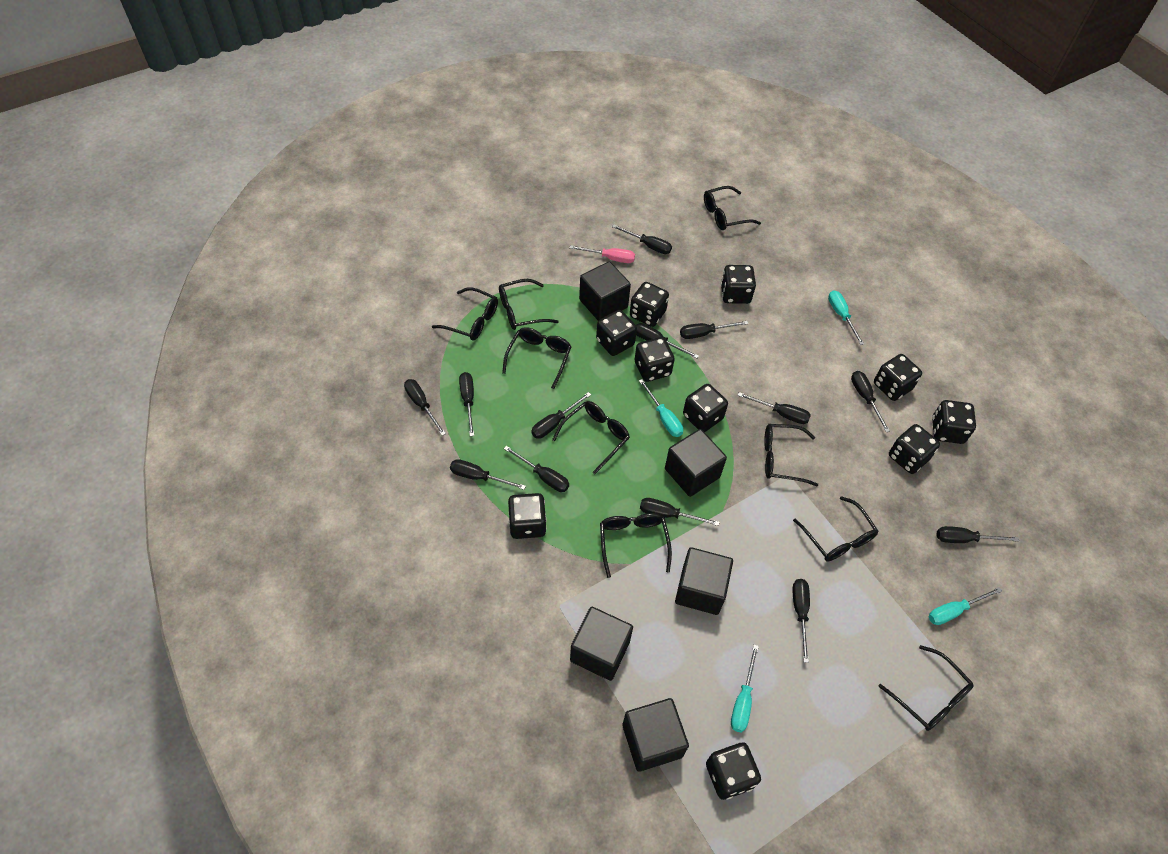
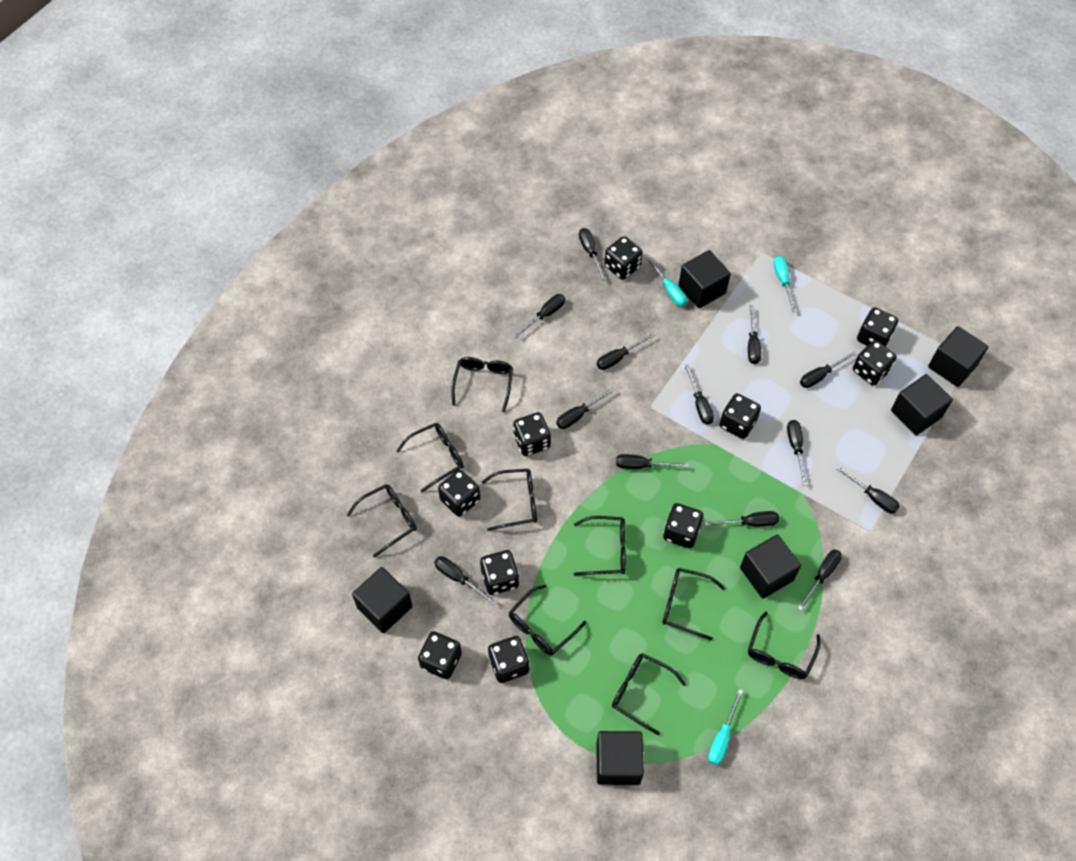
black cube: 5 -> 6
pink screwdriver: 1 -> 0
turquoise screwdriver: 4 -> 3

